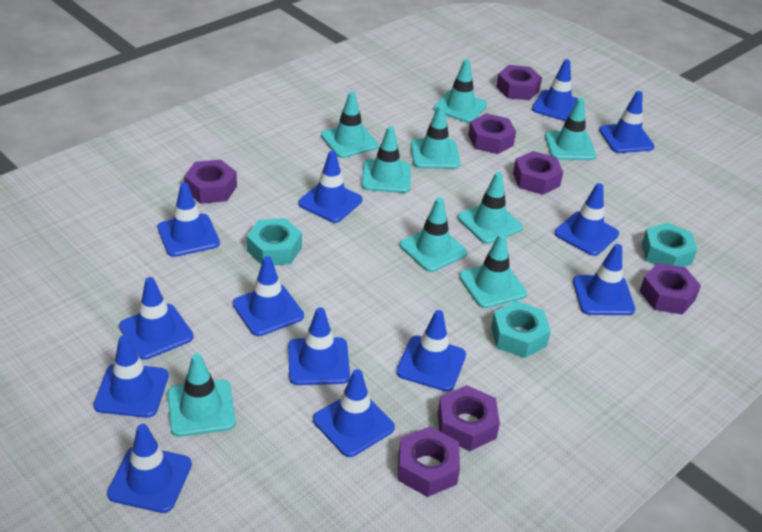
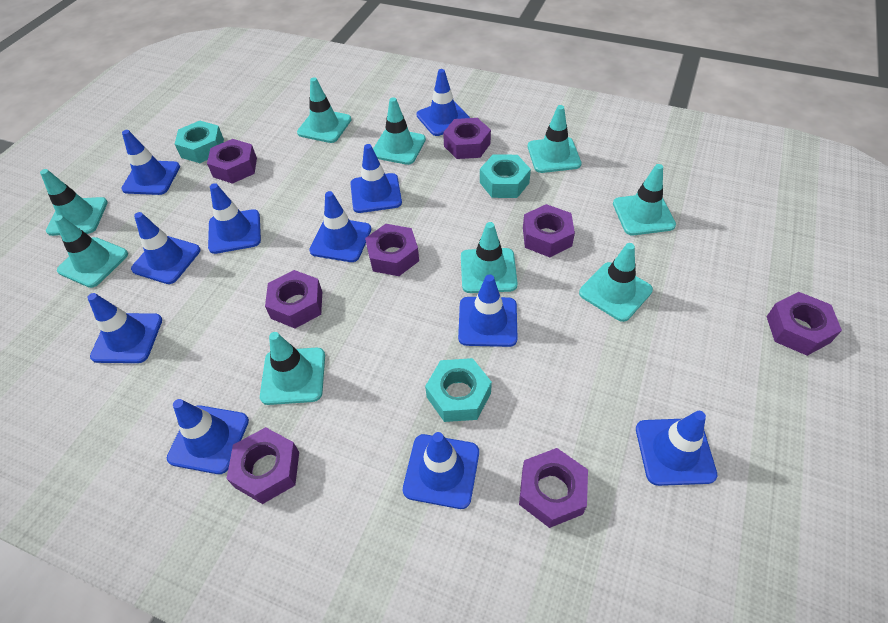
blue traffic cone: 13 -> 11
purple nut: 7 -> 8

